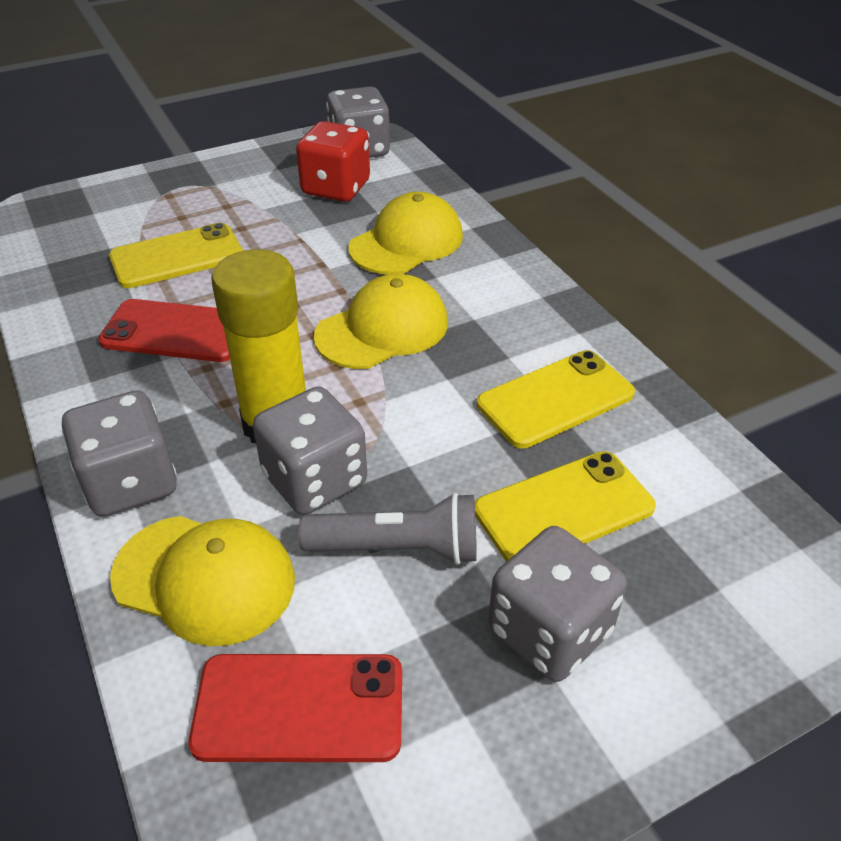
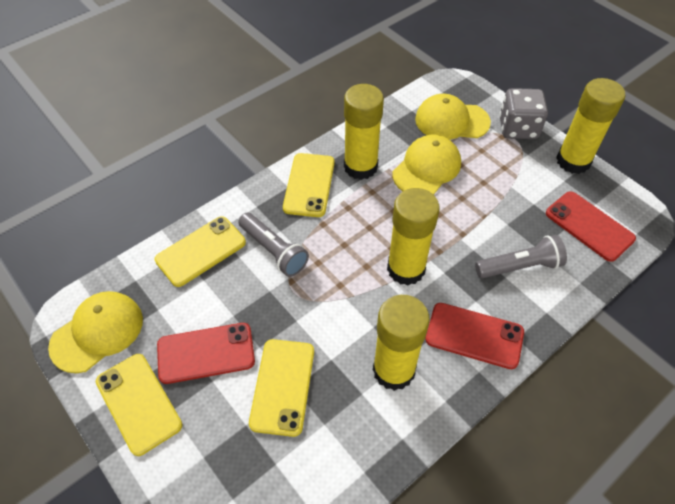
grey dice: 4 -> 1
grey flashlight: 1 -> 2
red dice: 1 -> 0
red phone: 2 -> 3
yellow glue stick: 1 -> 4
yellow phone: 3 -> 4

